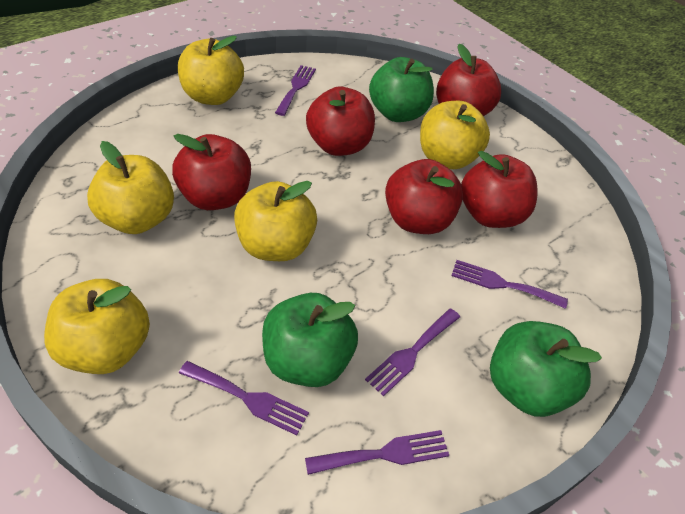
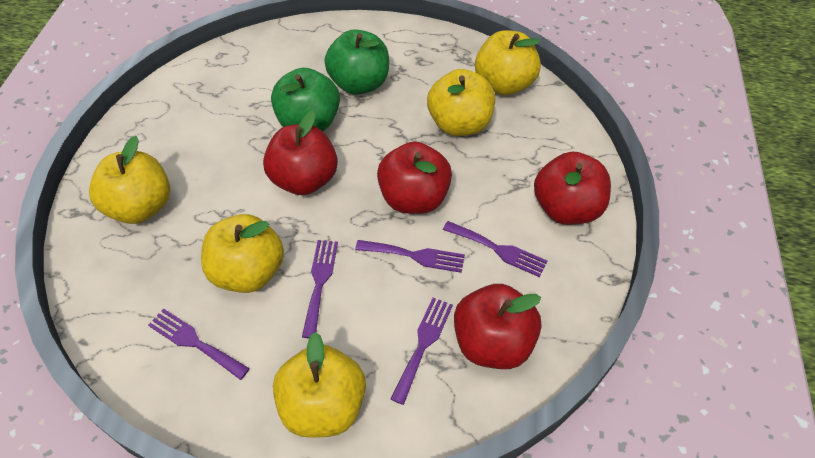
green apple: 3 -> 2
red apple: 5 -> 4

